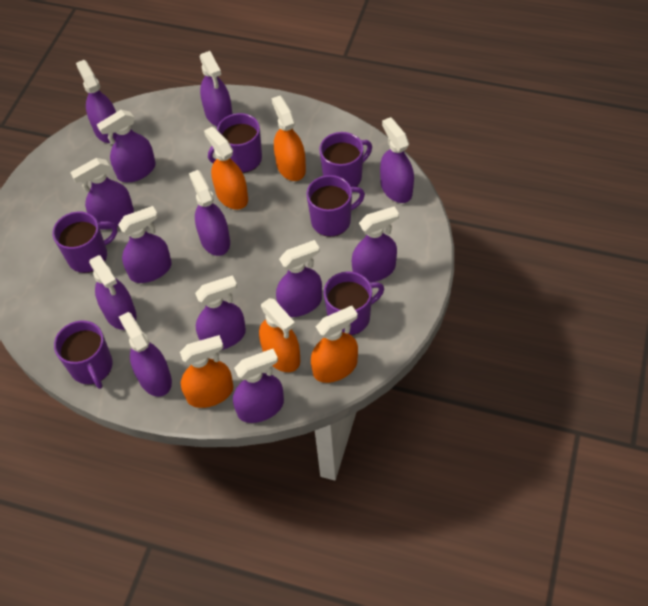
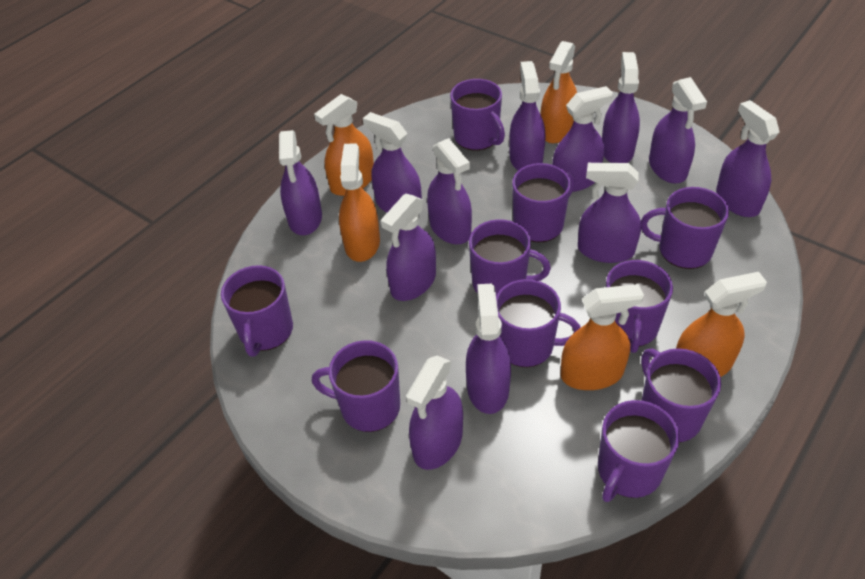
purple mug: 6 -> 10
purple spray bottle: 13 -> 12

